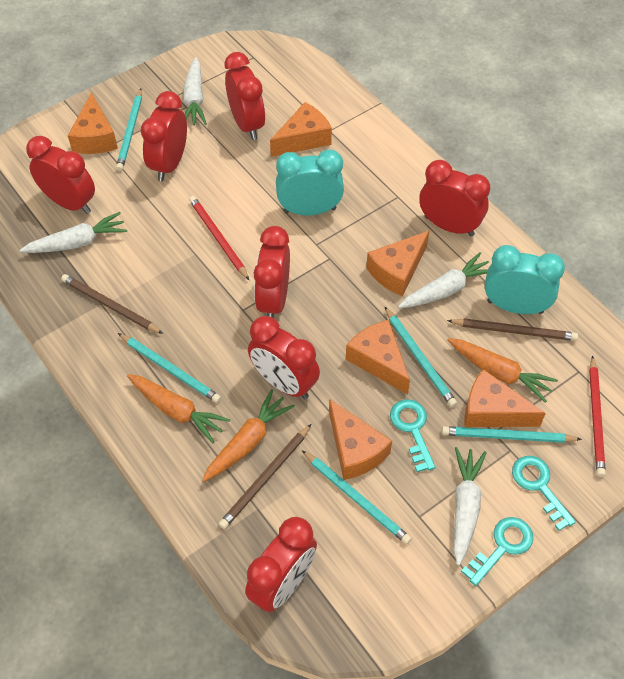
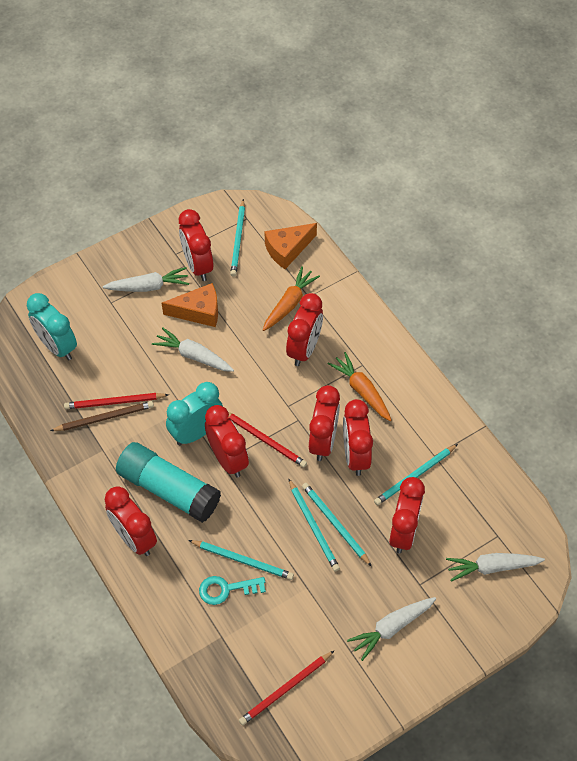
brown pencil: 3 -> 1
orange carrot: 3 -> 2
orange cheese: 6 -> 2
red pencil: 2 -> 3
turquoise glue stick: 0 -> 1
turquoise key: 3 -> 1

